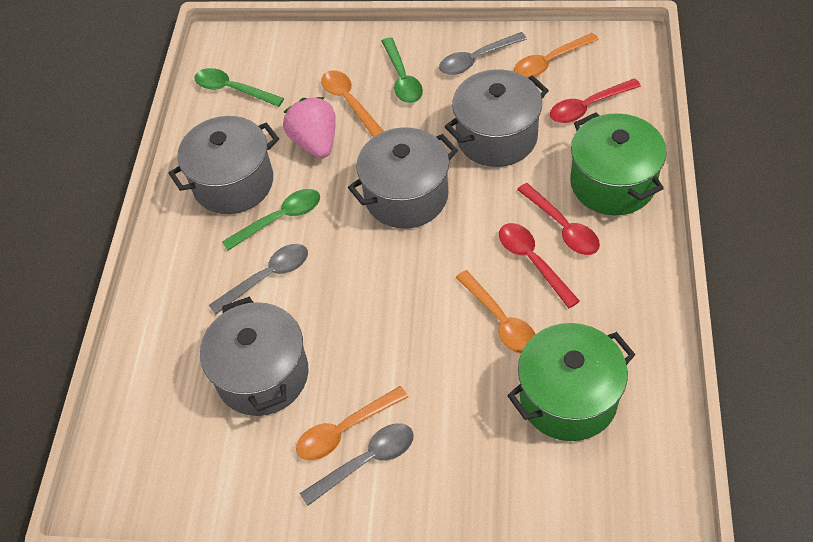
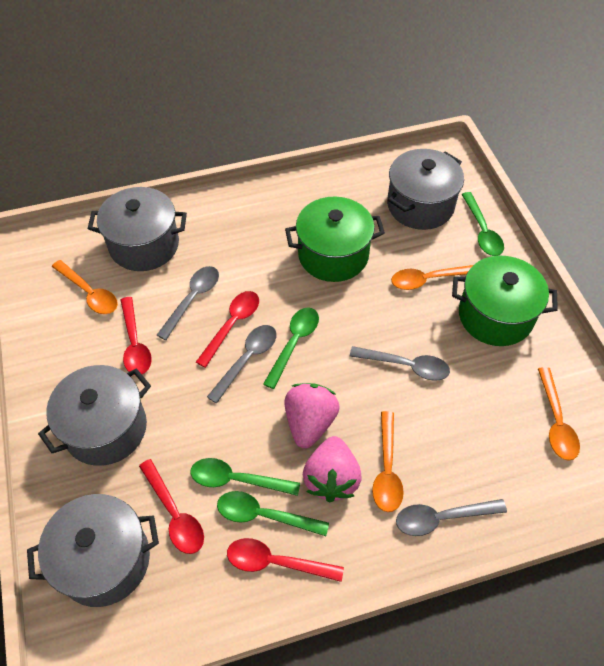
green spoon: 3 -> 4
grey spoon: 3 -> 4
pink strawberry: 1 -> 2
red spoon: 3 -> 4

